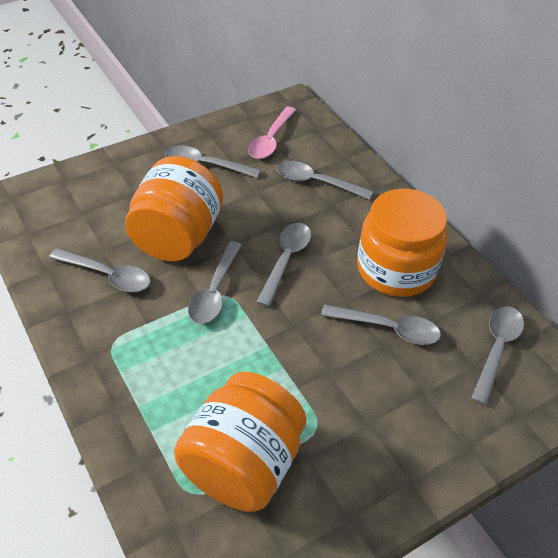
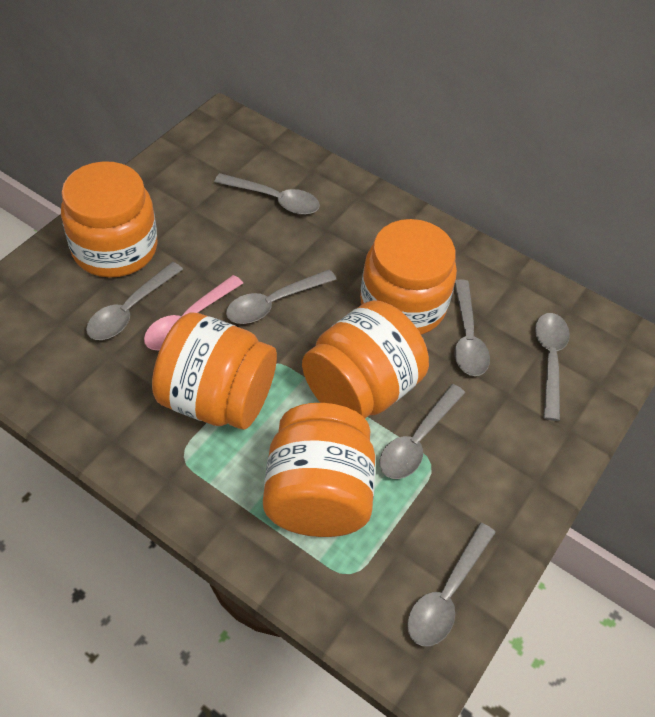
orange jar: 3 -> 5

